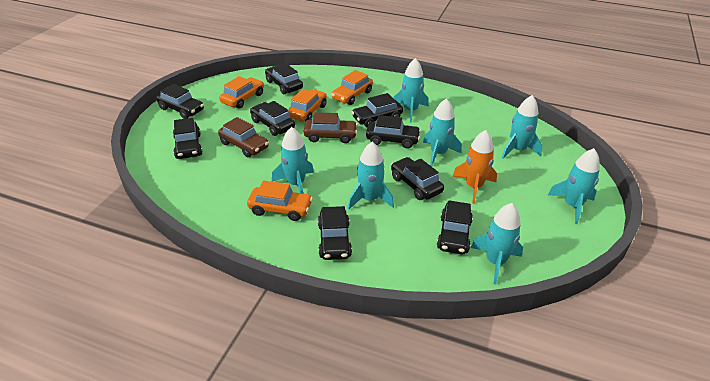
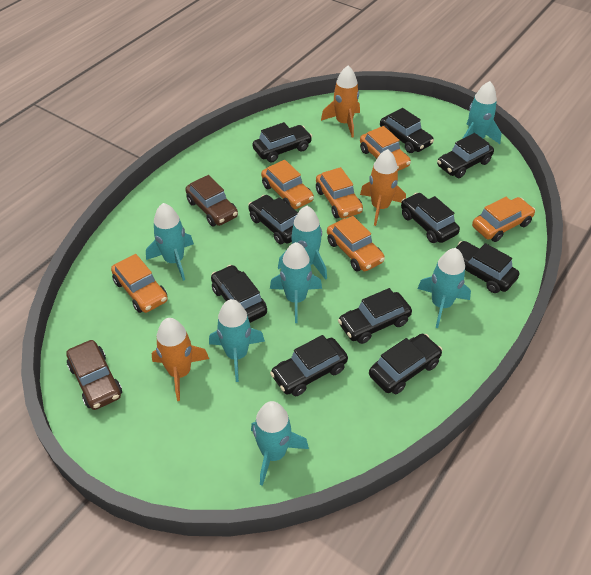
black car: 9 -> 10
orange car: 4 -> 6
orange rocket: 1 -> 3

